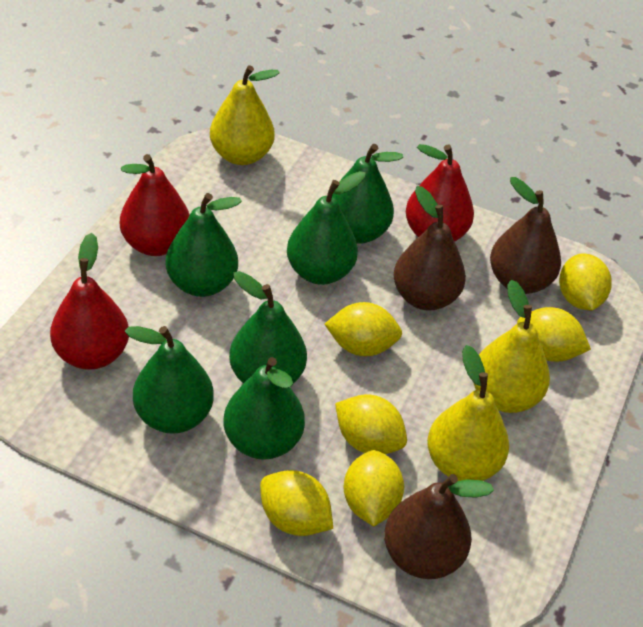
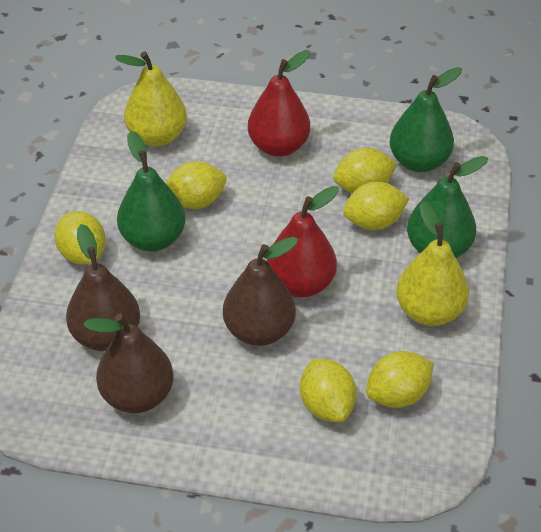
green pear: 6 -> 3
red pear: 3 -> 2
yellow pear: 3 -> 2

